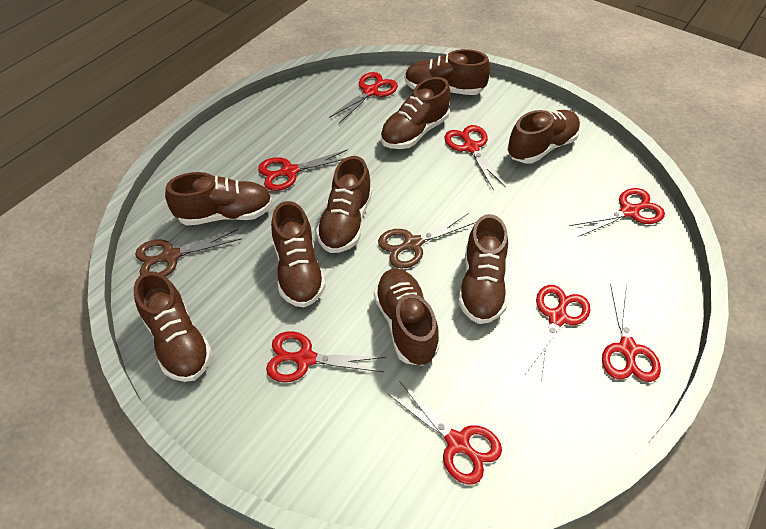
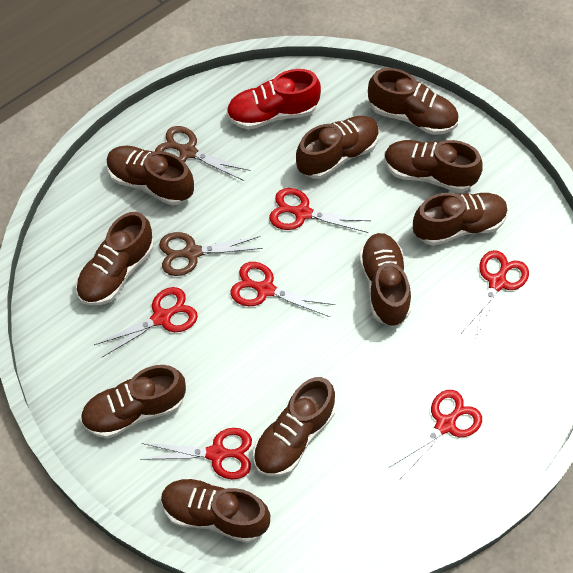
brown shoe: 9 -> 10
red scissors: 8 -> 6
red shoe: 0 -> 1

